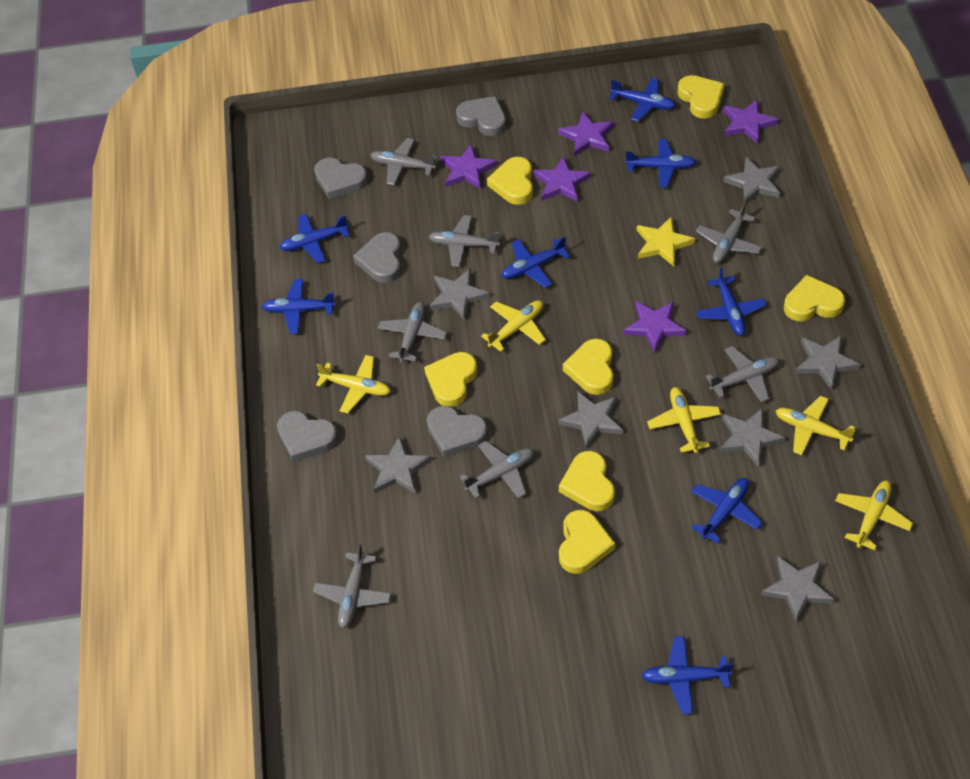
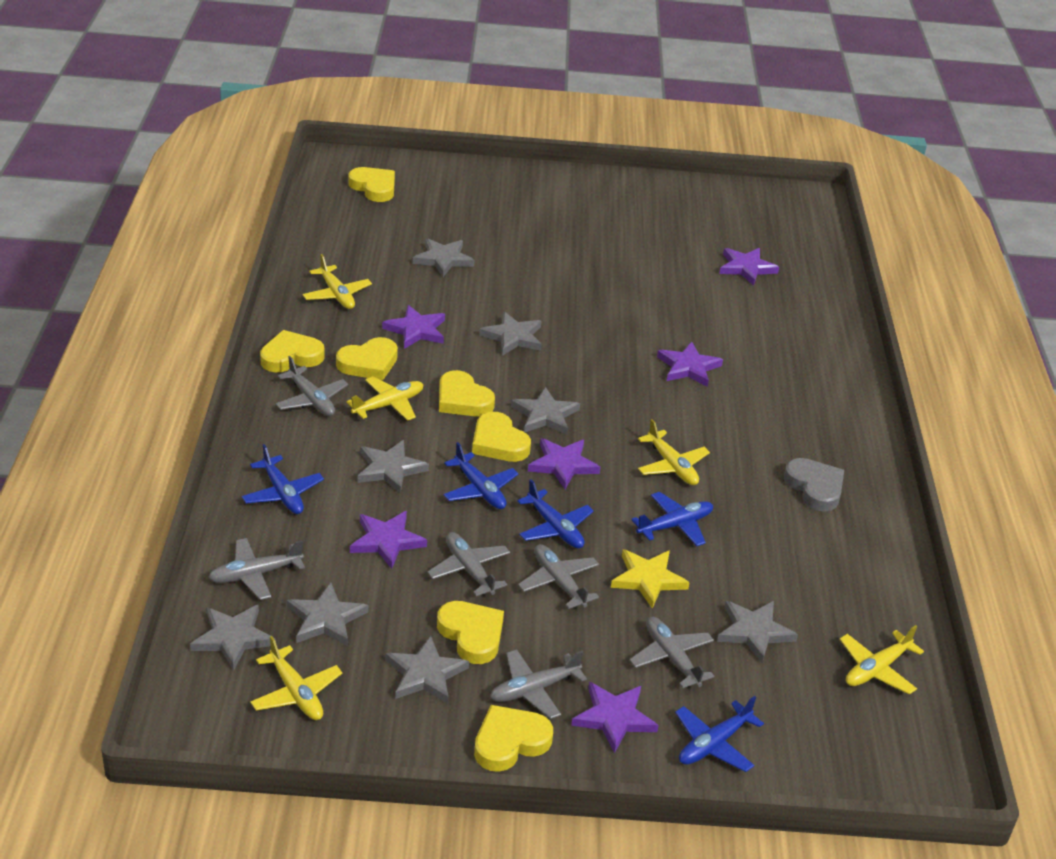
blue plane: 8 -> 5
grey heart: 5 -> 1
grey plane: 7 -> 6
grey star: 7 -> 8
purple star: 5 -> 6

